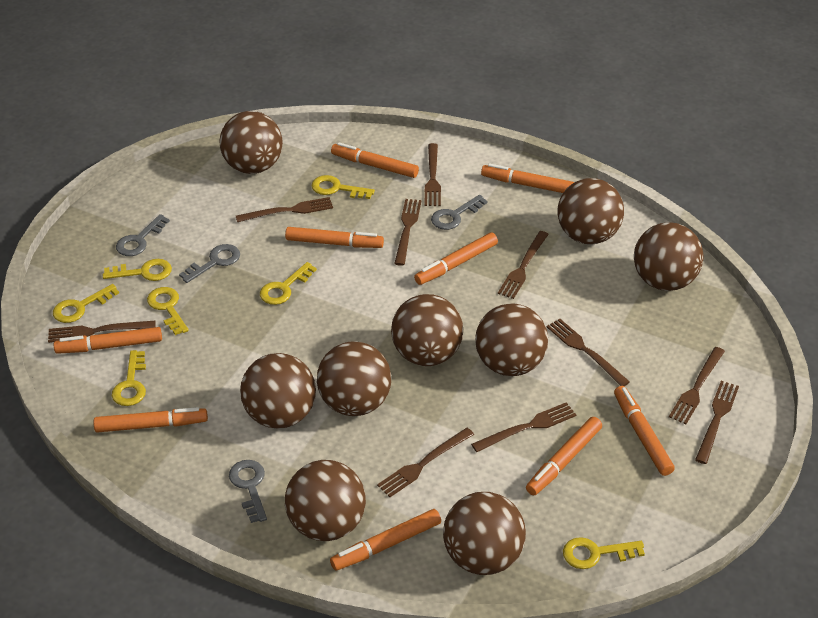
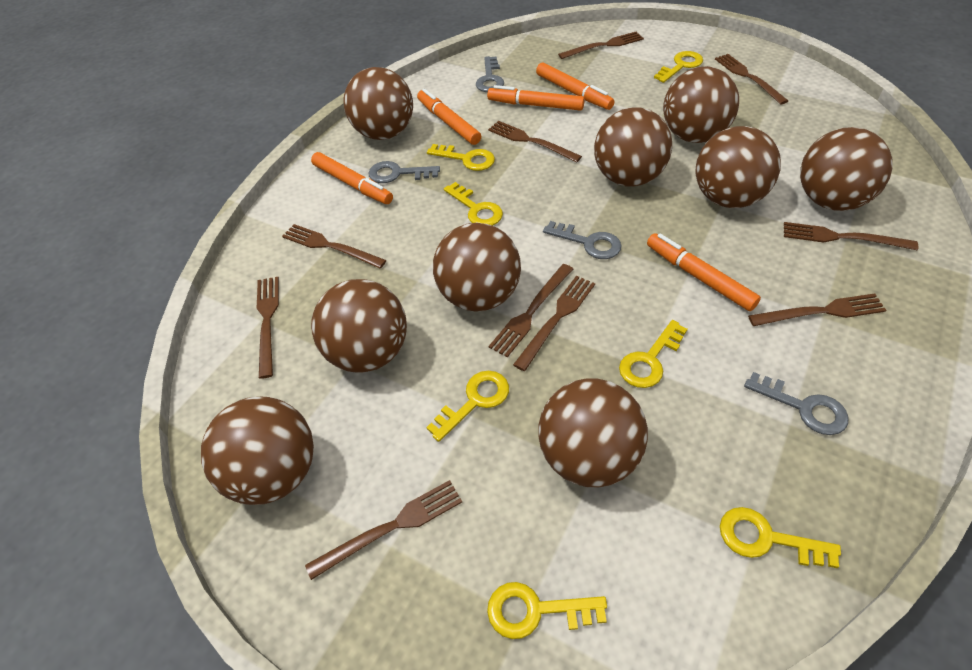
orange marker: 9 -> 5

